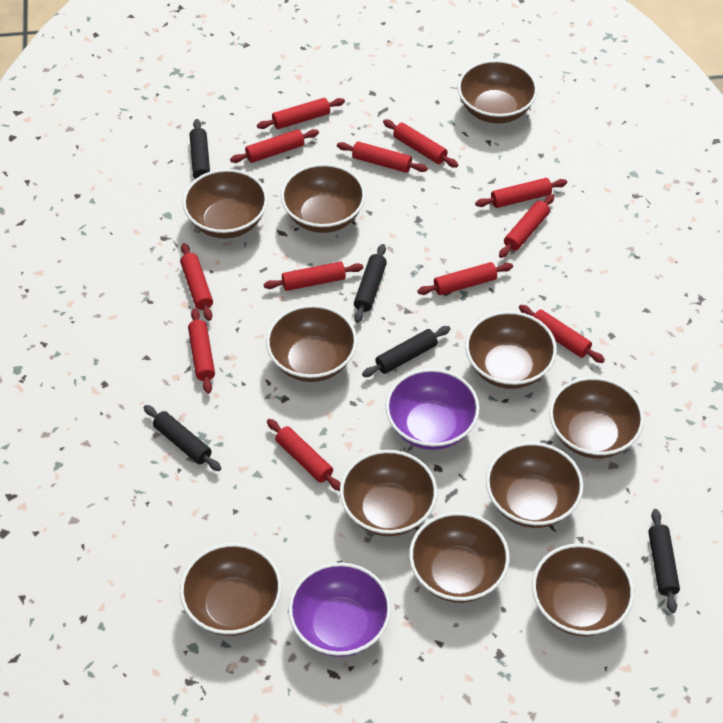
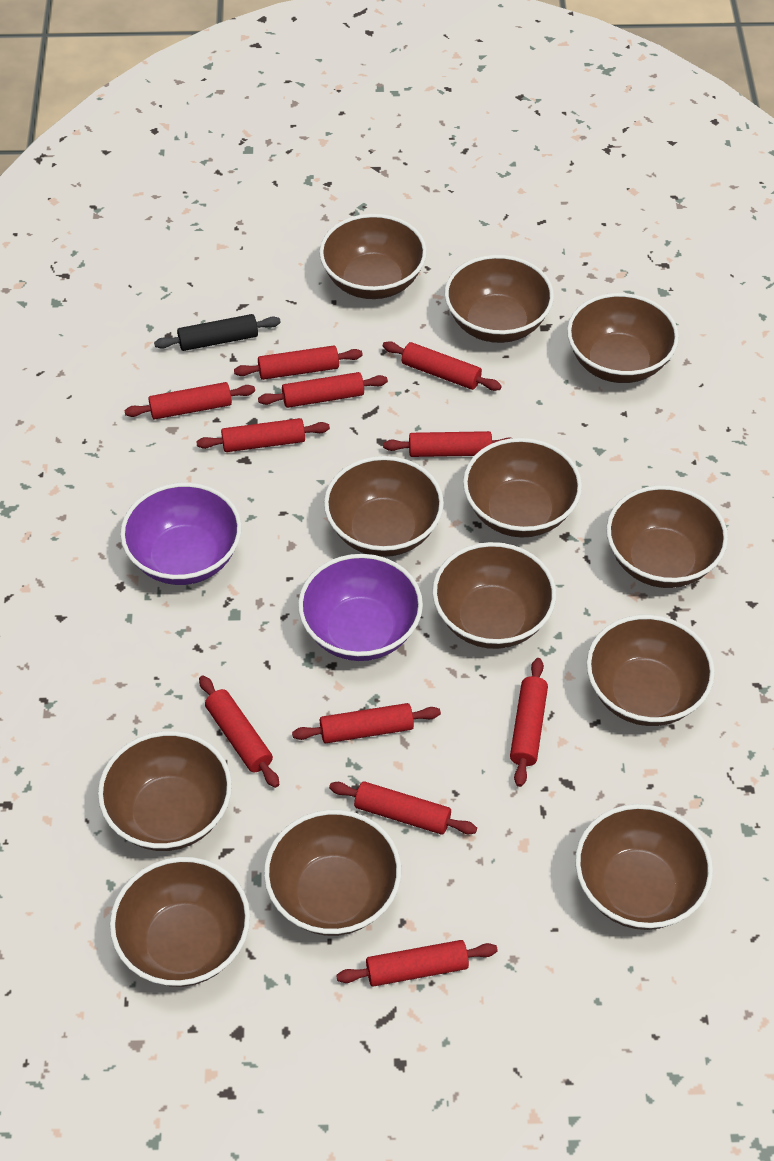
black rolling pin: 5 -> 1
brown bowl: 11 -> 12
red rolling pin: 12 -> 11

